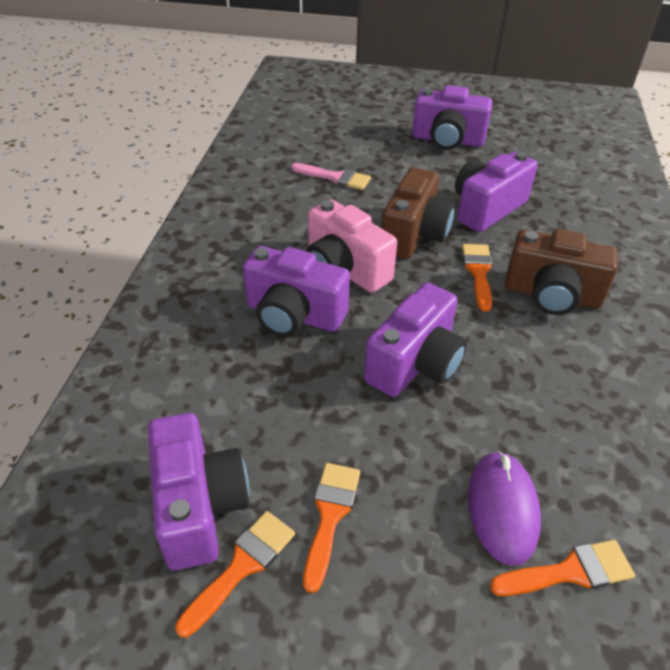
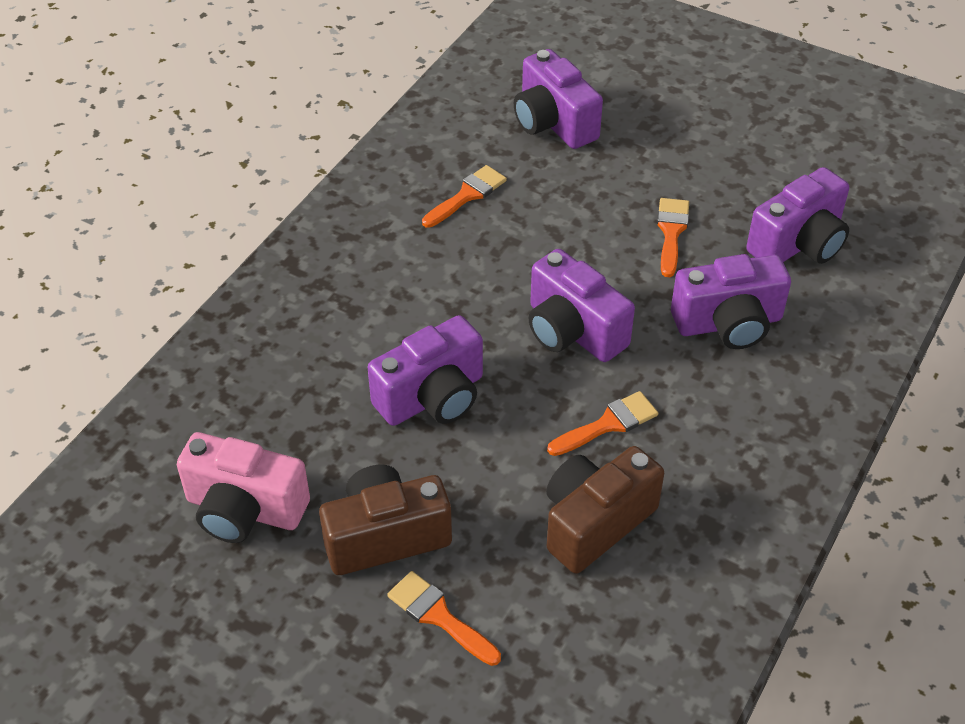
pink brush: 1 -> 0
purple mouse: 1 -> 0

